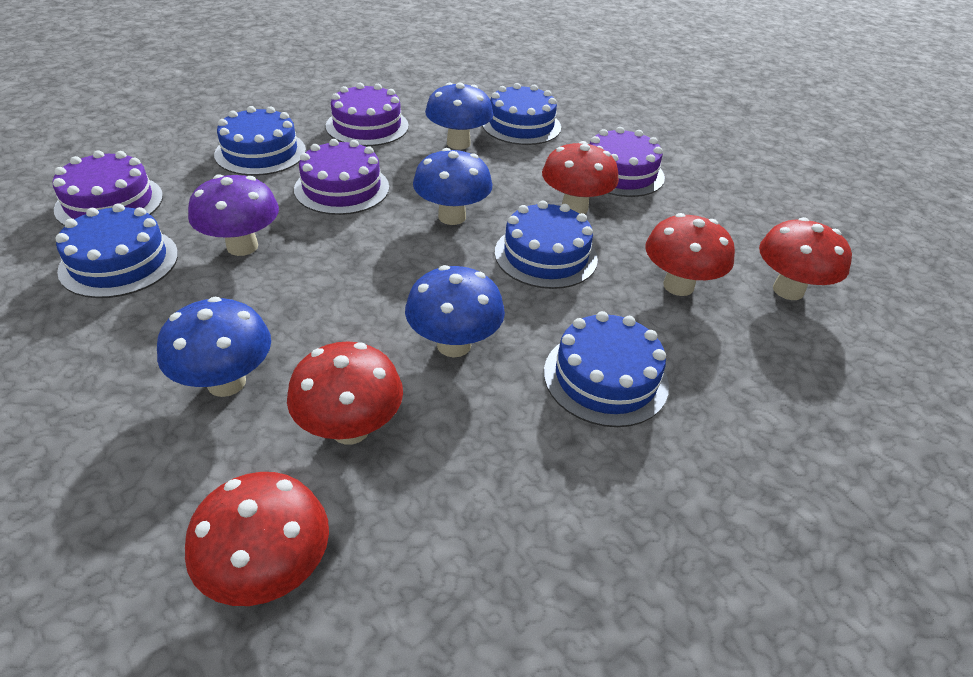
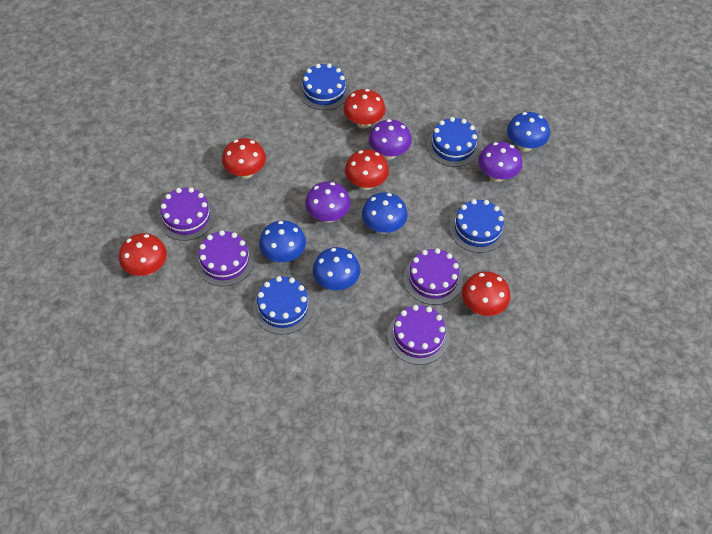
blue cake: 5 -> 4
purple mushroom: 1 -> 3

